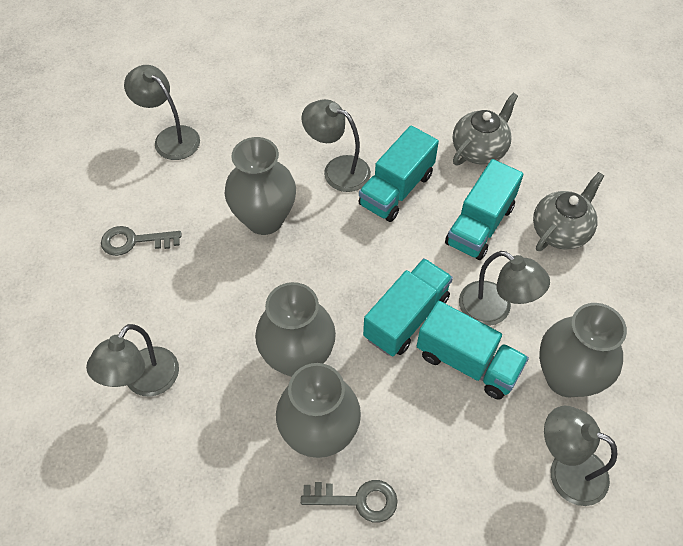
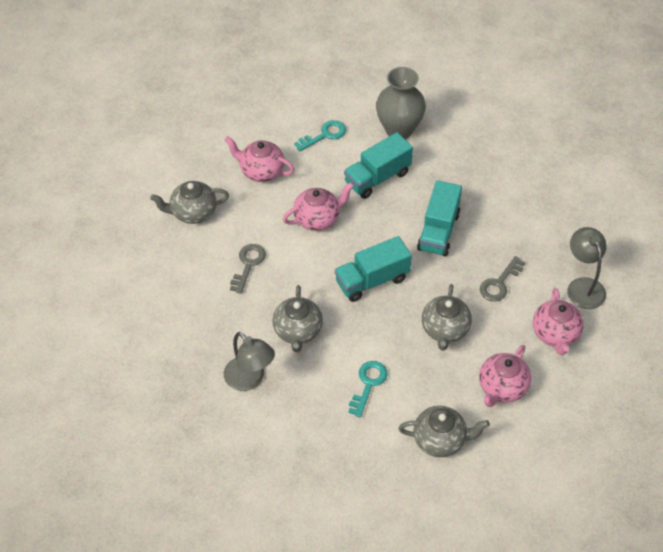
grey lamp: 5 -> 2
grey teapot: 2 -> 4
grey vase: 4 -> 1
pink teapot: 0 -> 4
turquoise key: 0 -> 2
turquoise truck: 4 -> 3

